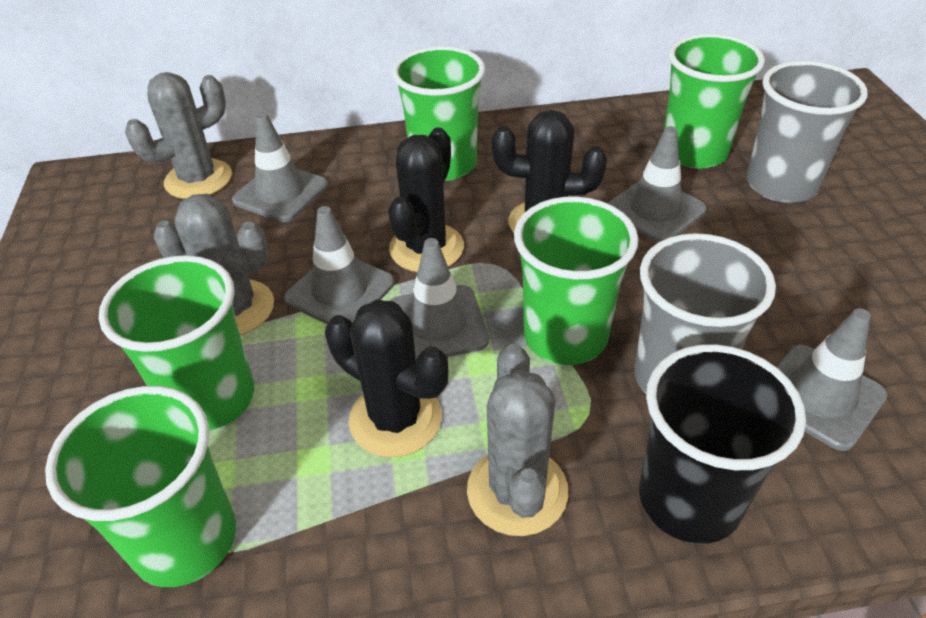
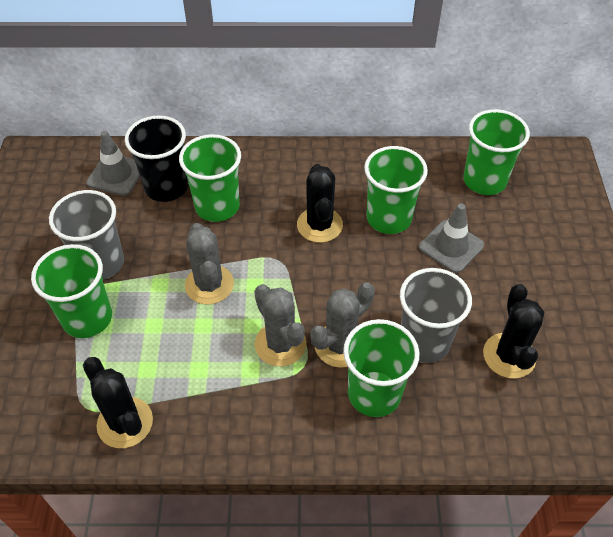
grey traffic cone: 5 -> 2

